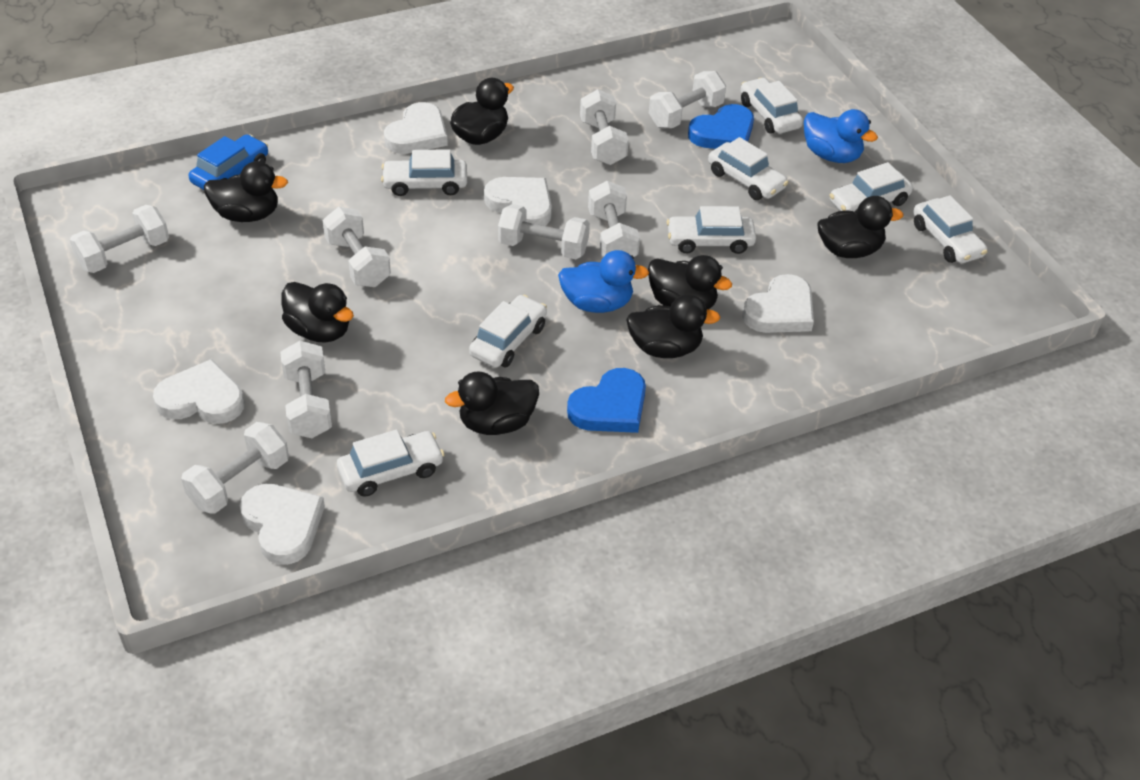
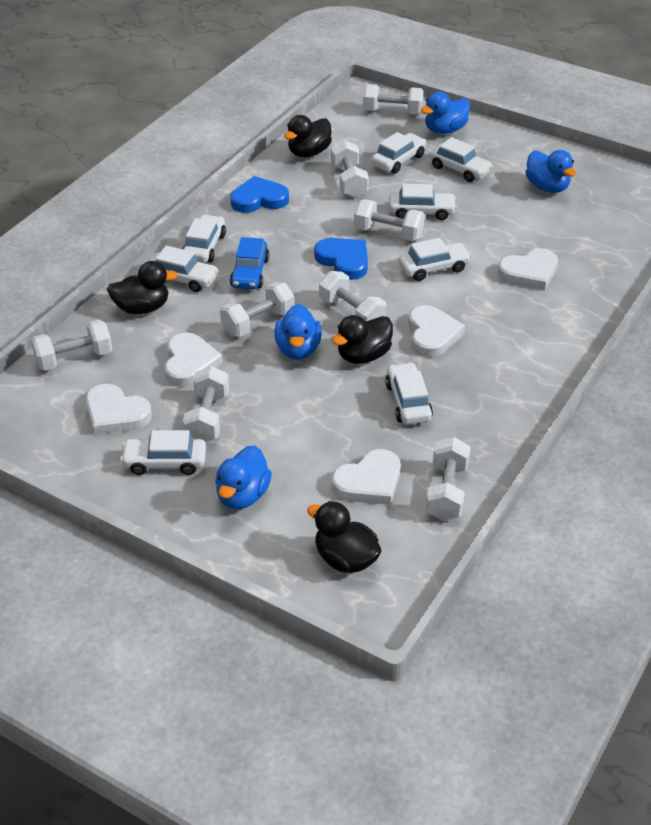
black duck: 7 -> 4
blue duck: 2 -> 4

